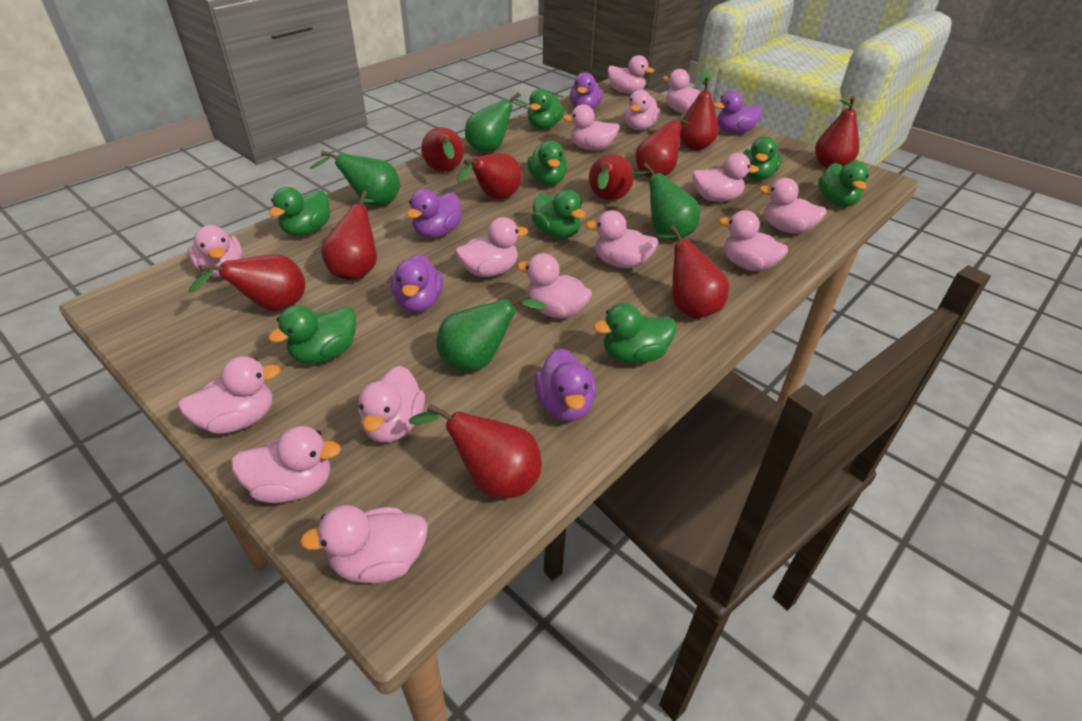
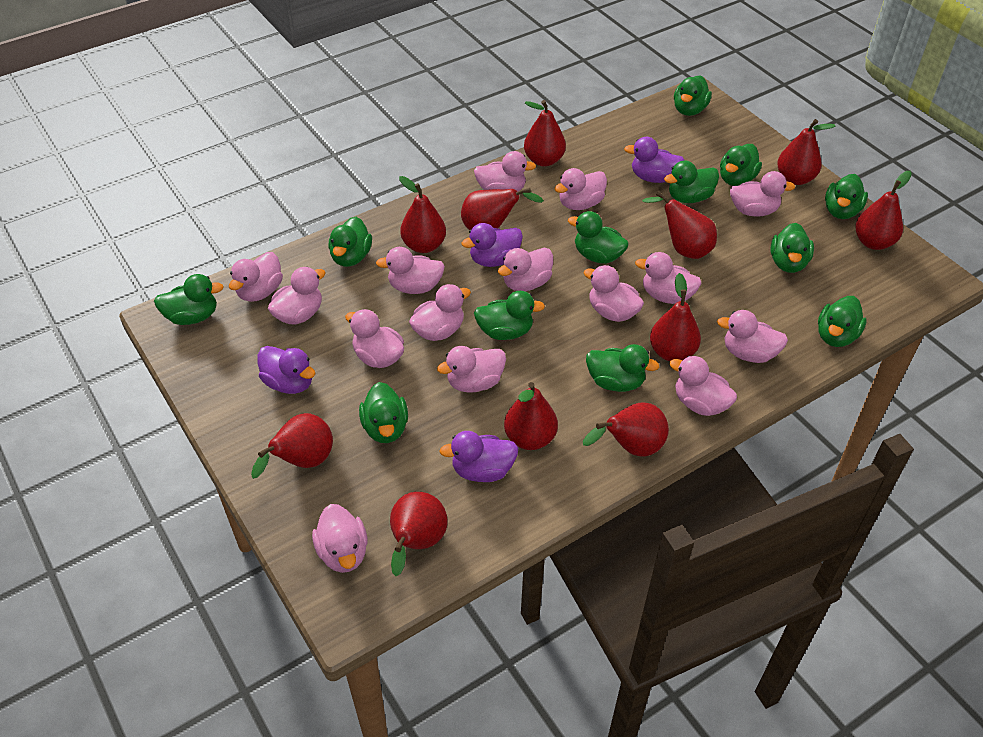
green duck: 8 -> 12
green pear: 4 -> 0
purple duck: 5 -> 4
red pear: 10 -> 11

